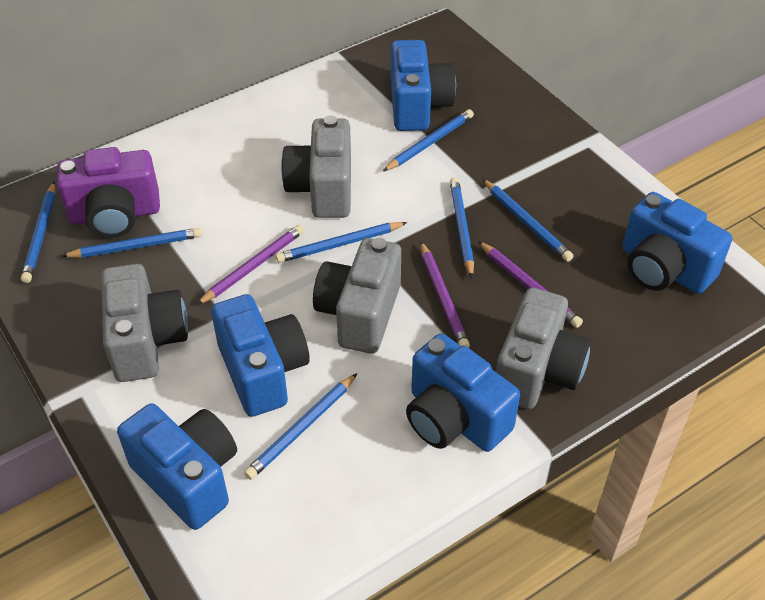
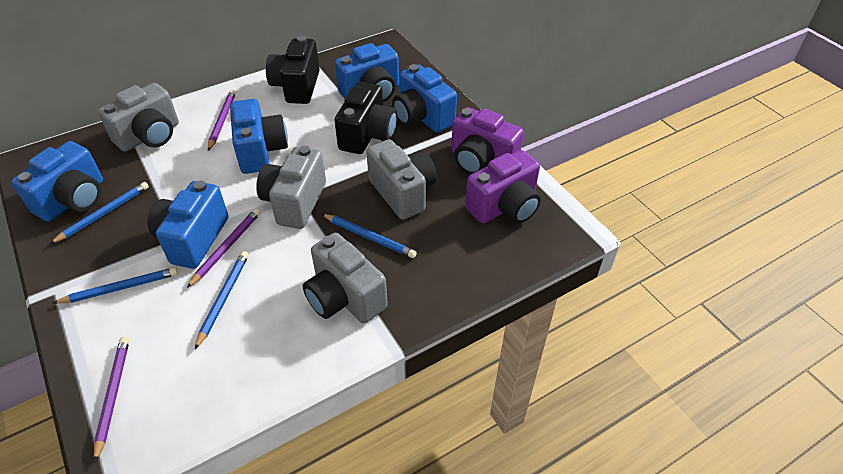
black camera: 0 -> 2
blue pencil: 7 -> 4
purple camera: 1 -> 2

